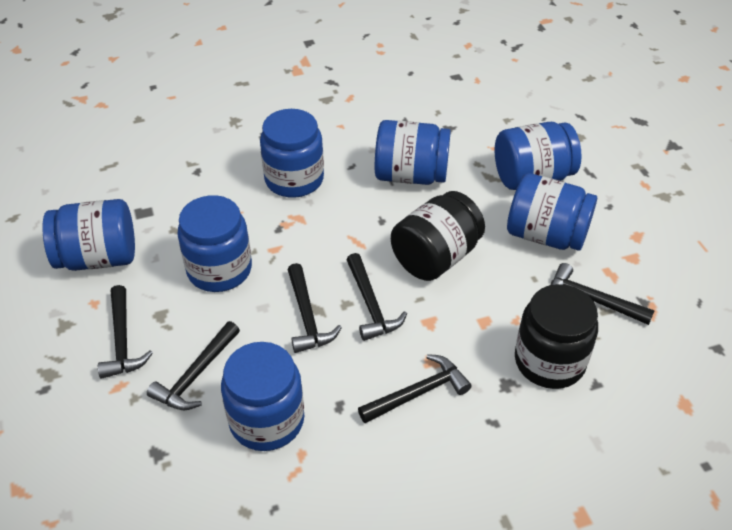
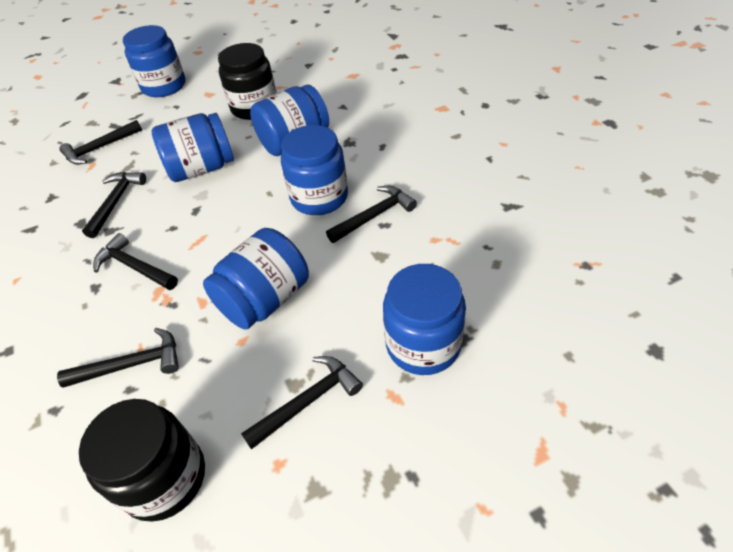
blue jar: 7 -> 6

